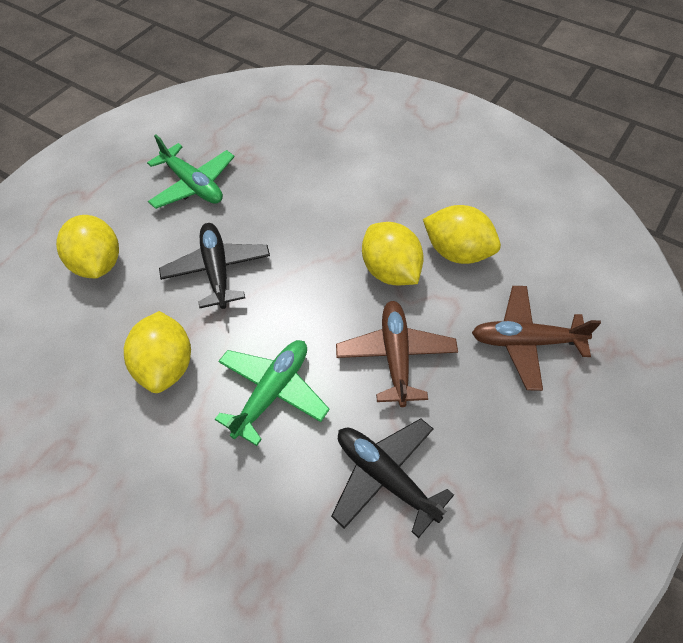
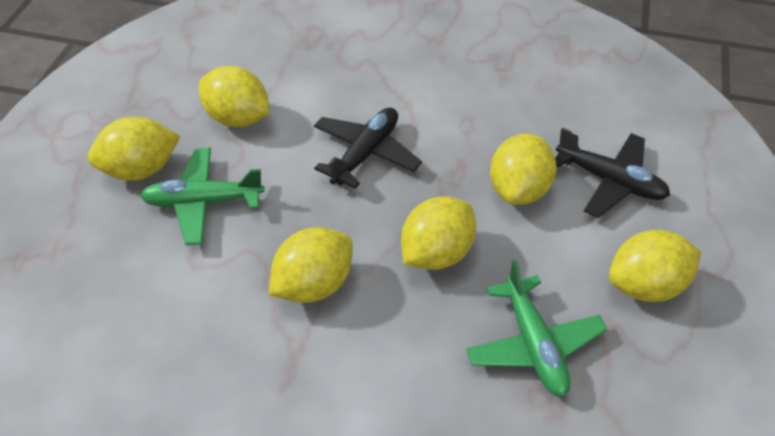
brown plane: 2 -> 0
yellow lemon: 4 -> 6

